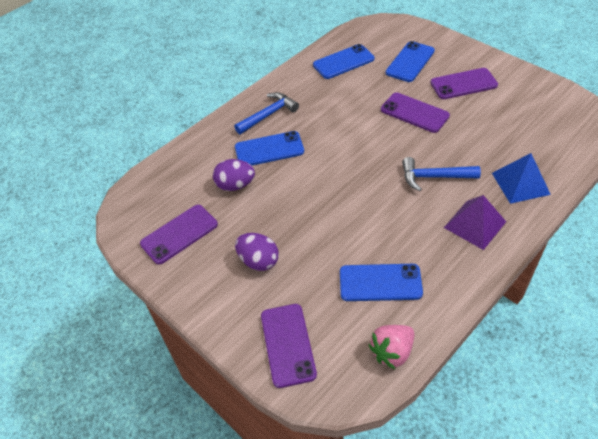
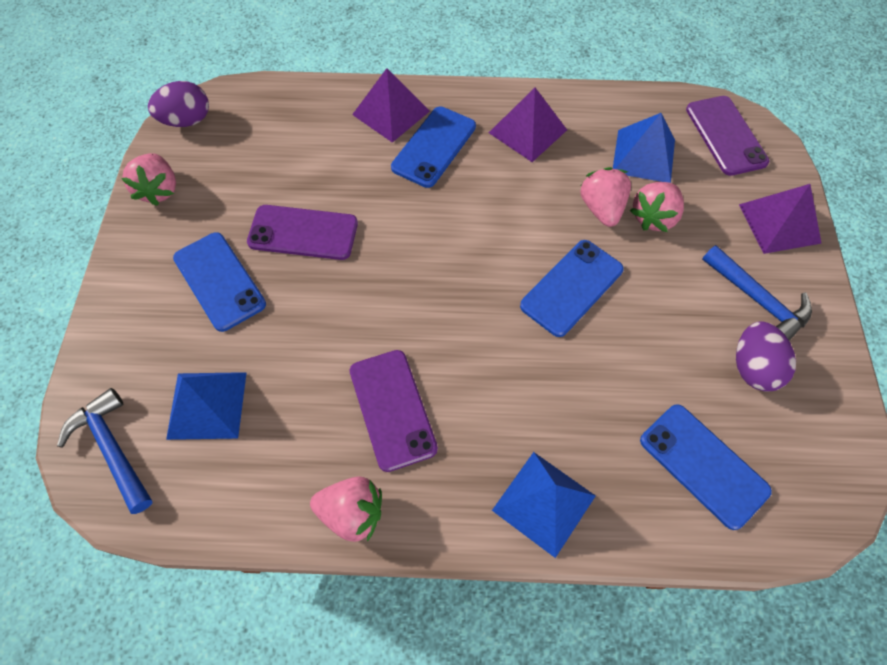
blue pyramid: 1 -> 3
pink strawberry: 1 -> 4
purple phone: 4 -> 3
purple pyramid: 1 -> 3

